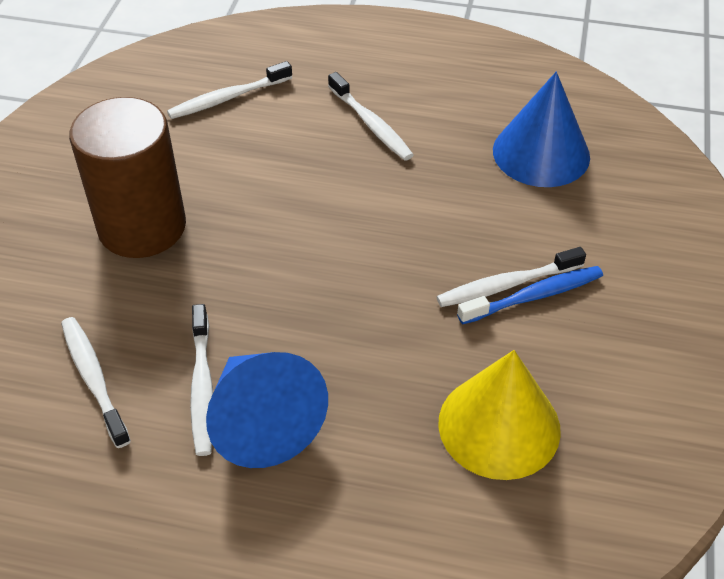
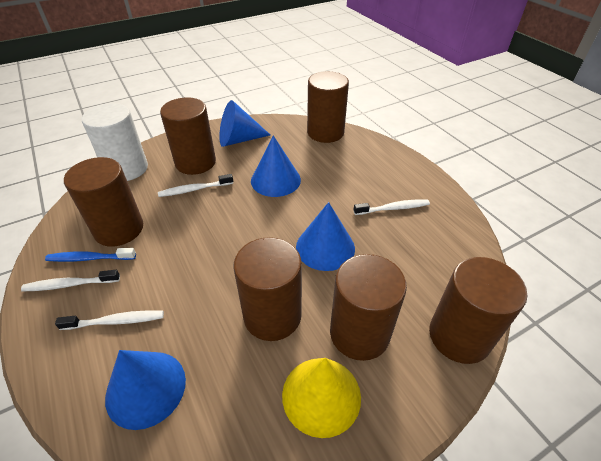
blue cone: 2 -> 4
brown cylinder: 1 -> 6
white cylinder: 0 -> 1
white toothbrush: 5 -> 4

